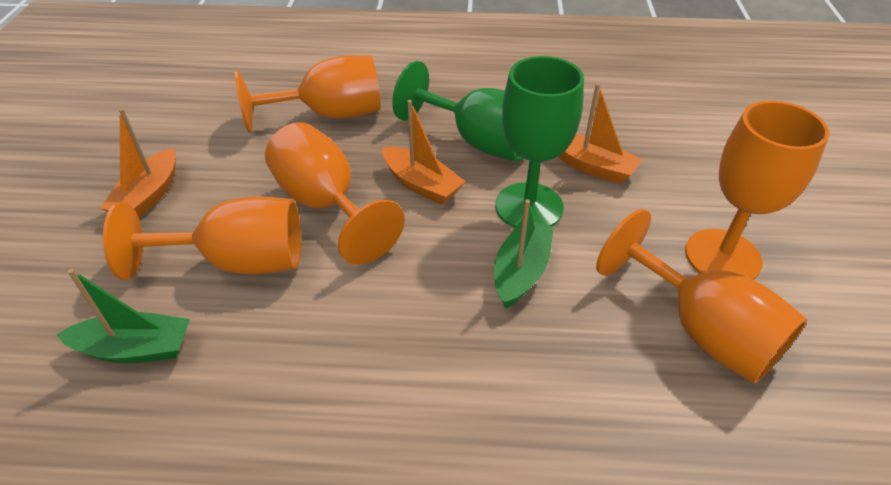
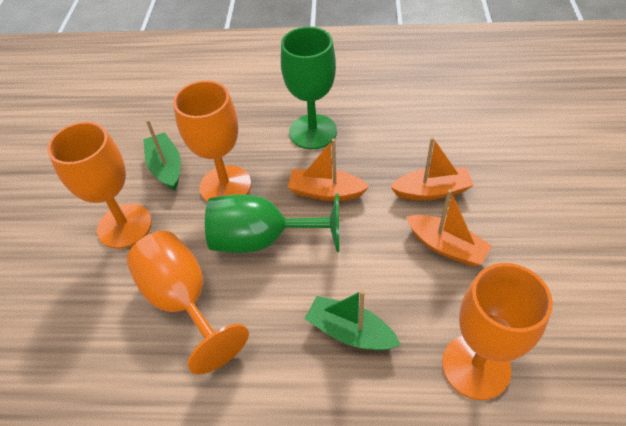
orange goblet: 5 -> 4

